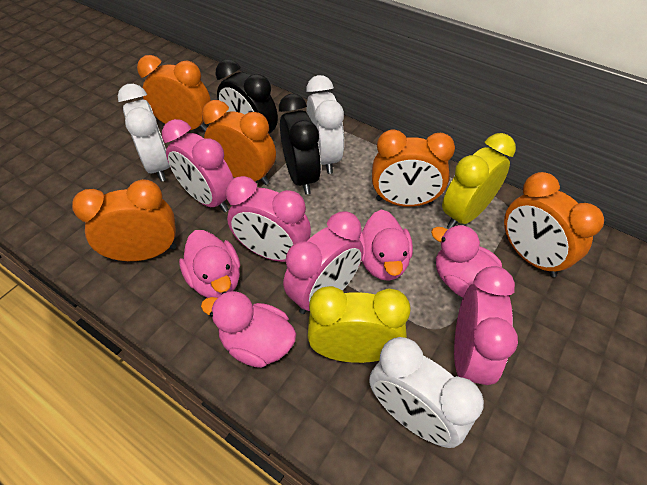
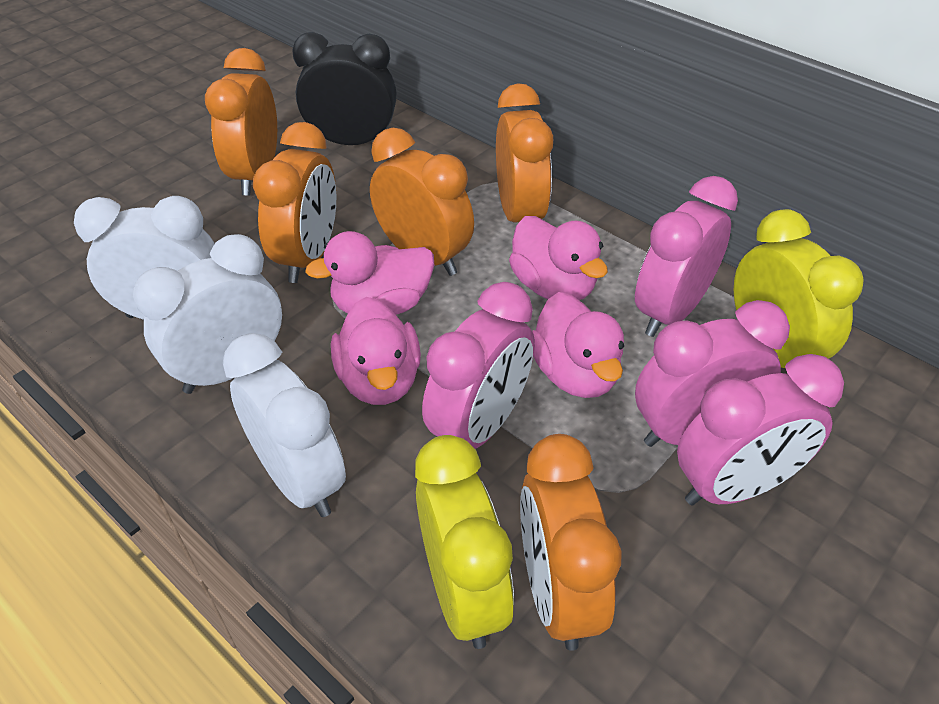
black clock: 2 -> 1

